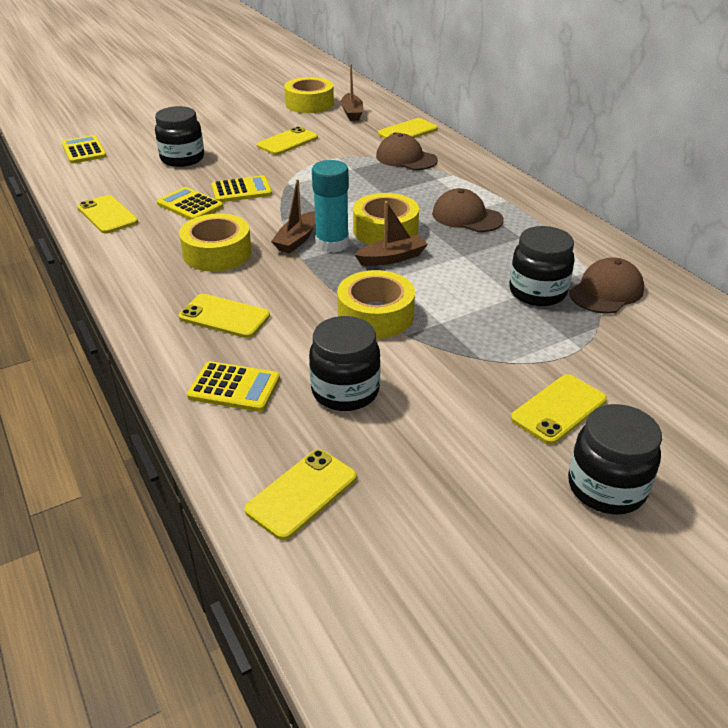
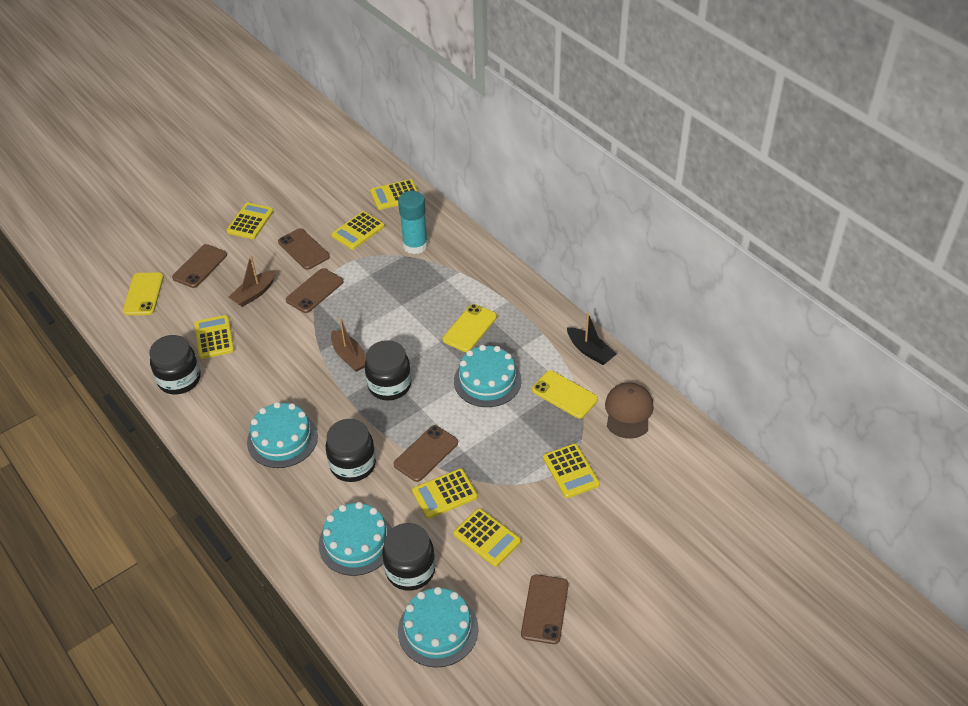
black boat: 0 -> 1
brown boat: 3 -> 2
brown cap: 3 -> 1
brown phone: 0 -> 5
turquoise cake: 0 -> 4
yellow calculator: 4 -> 7
yellow phone: 6 -> 3
yellow tape: 4 -> 0

